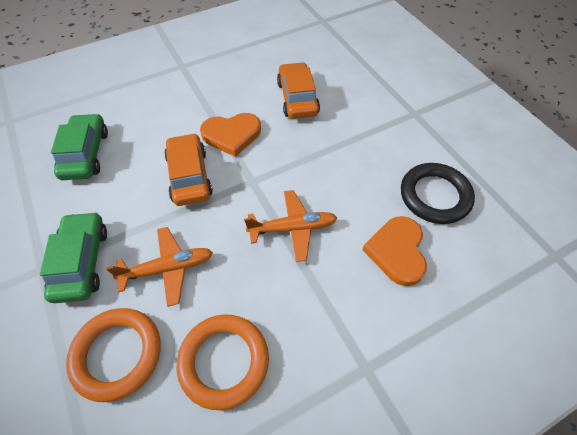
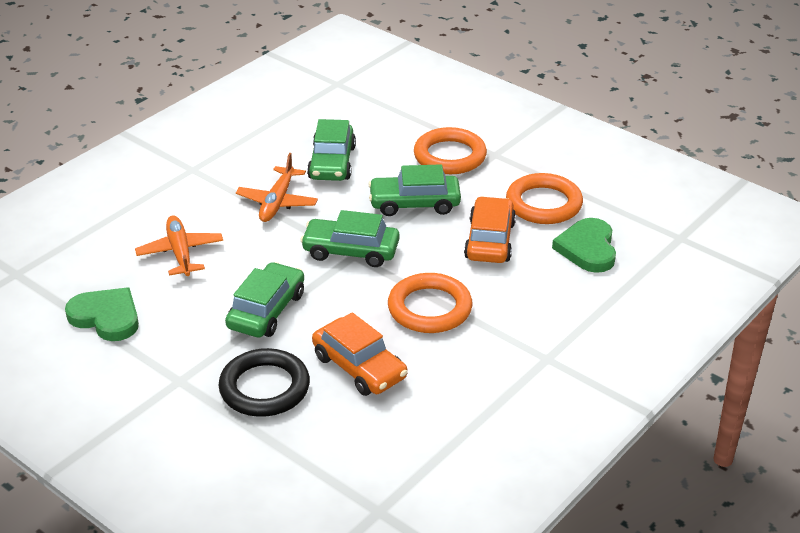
green car: 2 -> 4
green heart: 0 -> 2
orange heart: 2 -> 0
orange ring: 2 -> 3

